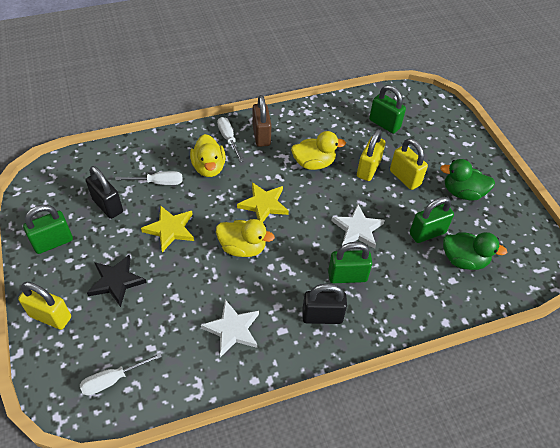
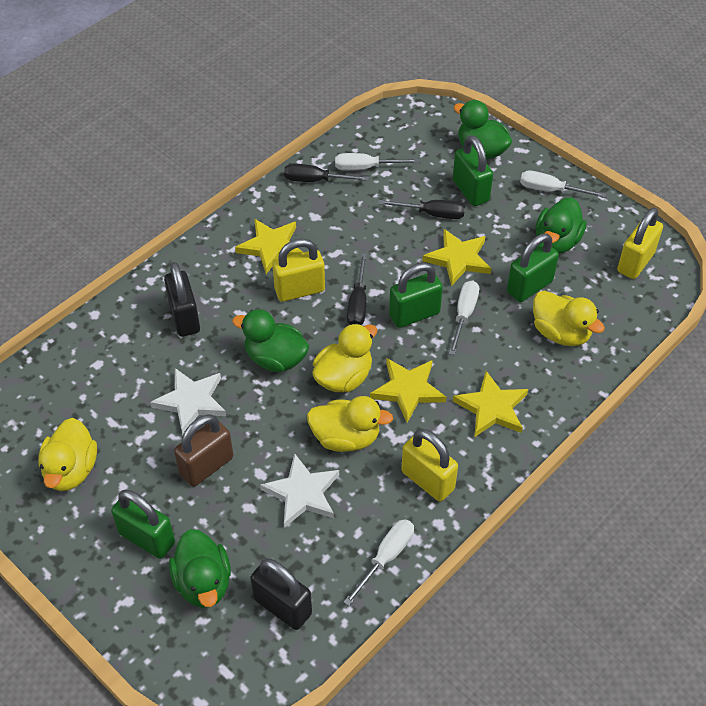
black screwdriver: 0 -> 3
black star: 1 -> 0
green duck: 2 -> 4
white screwdriver: 3 -> 4
yellow duck: 3 -> 4
yellow star: 2 -> 4

